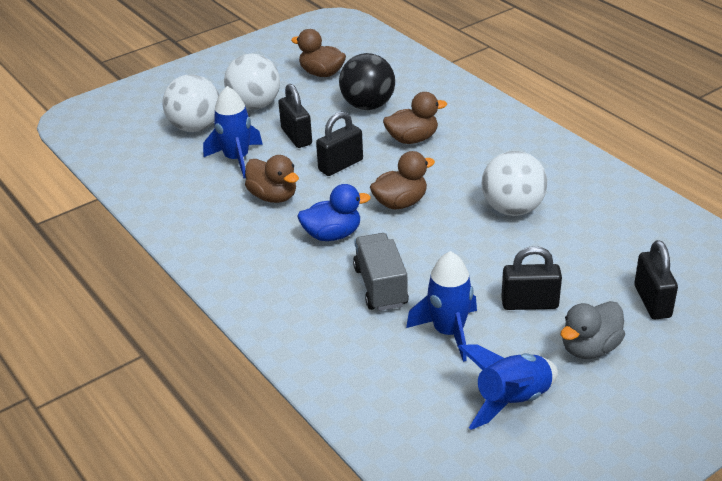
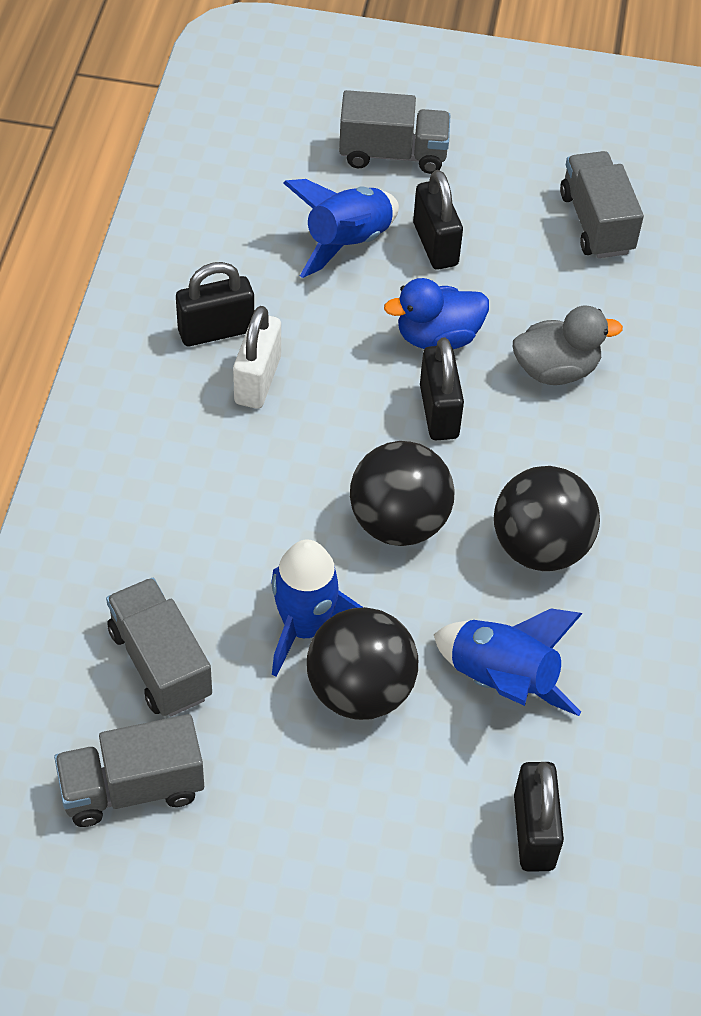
black ball: 1 -> 3
brown duck: 4 -> 0
grey truck: 1 -> 4
white ball: 3 -> 0
white padlock: 0 -> 1

